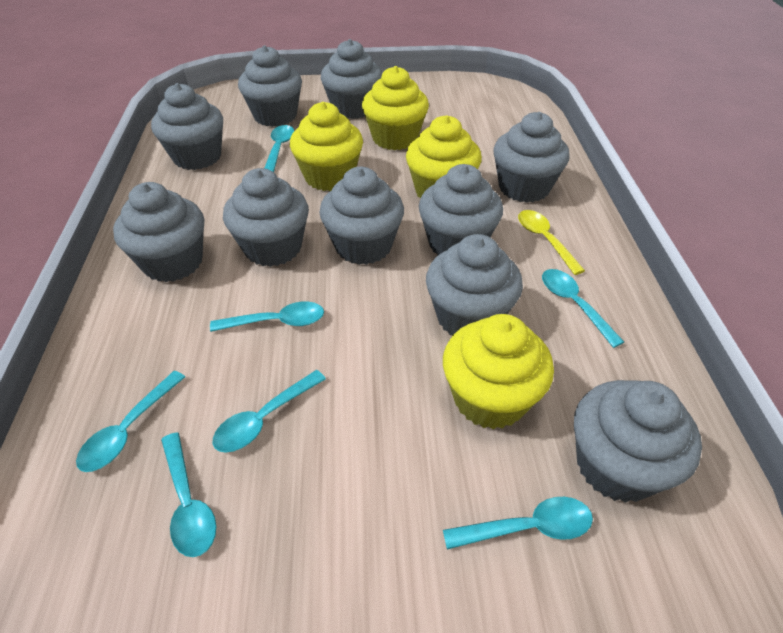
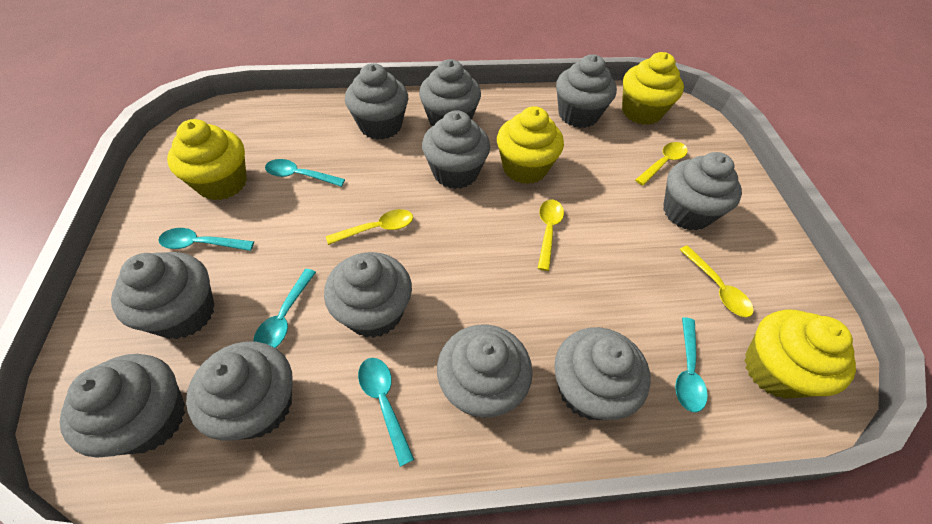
grey cupcake: 10 -> 11
turquoise spoon: 7 -> 5
yellow spoon: 1 -> 4

